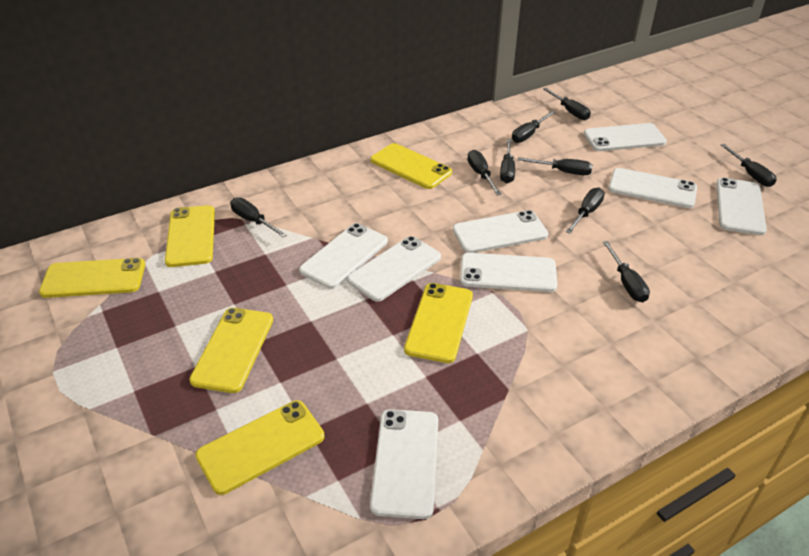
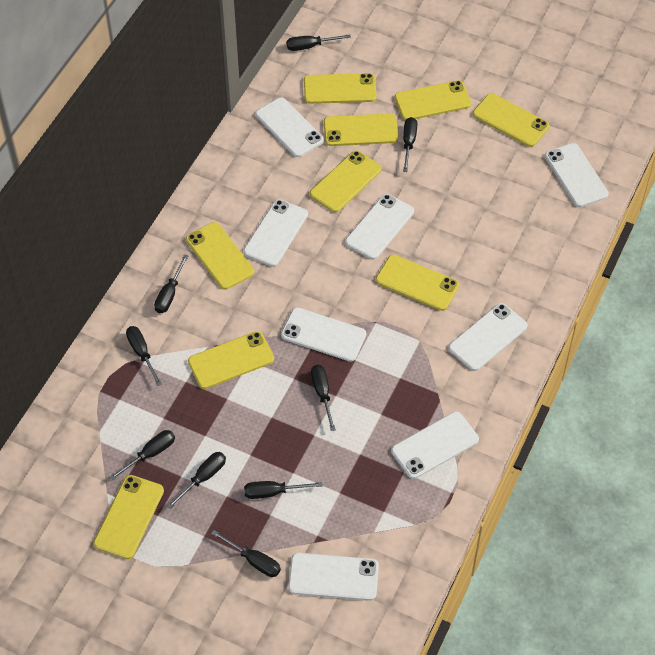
yellow phone: 6 -> 9

